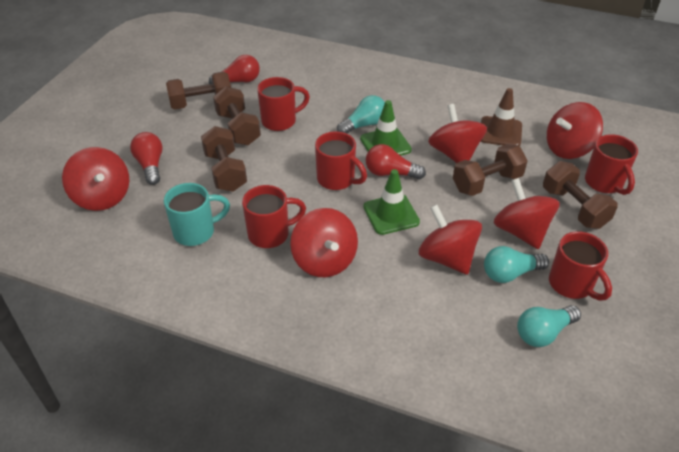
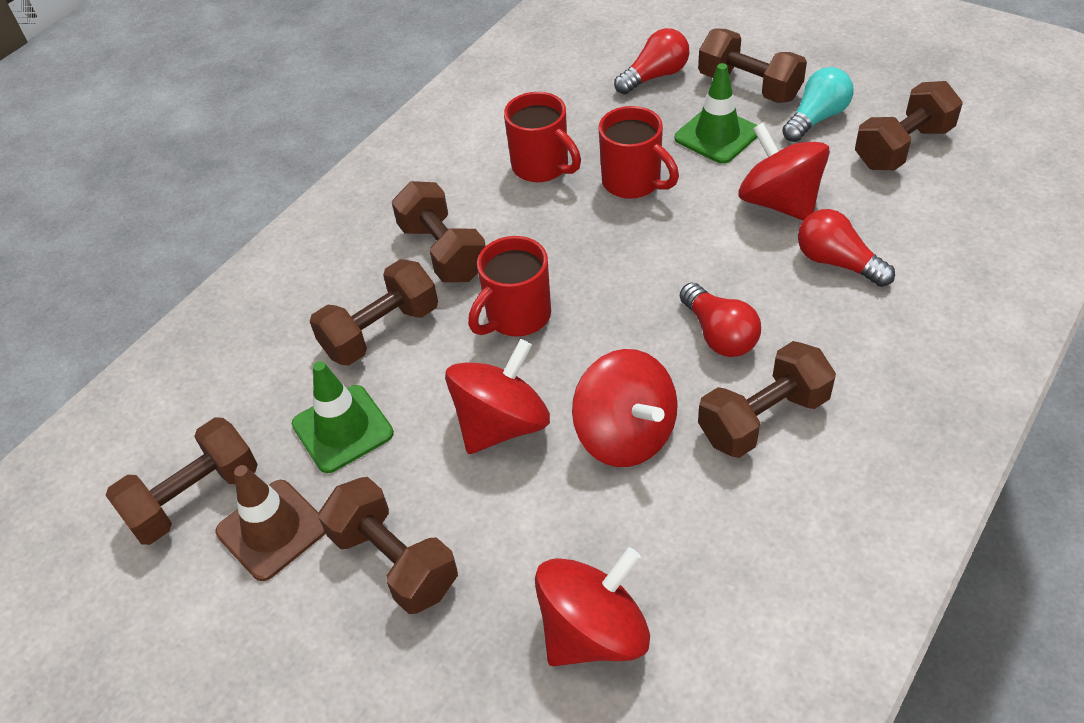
brown dumbbell: 5 -> 7
red mug: 5 -> 3
red spinning top: 6 -> 4
turquoise light bulb: 3 -> 1
turquoise mug: 1 -> 0

